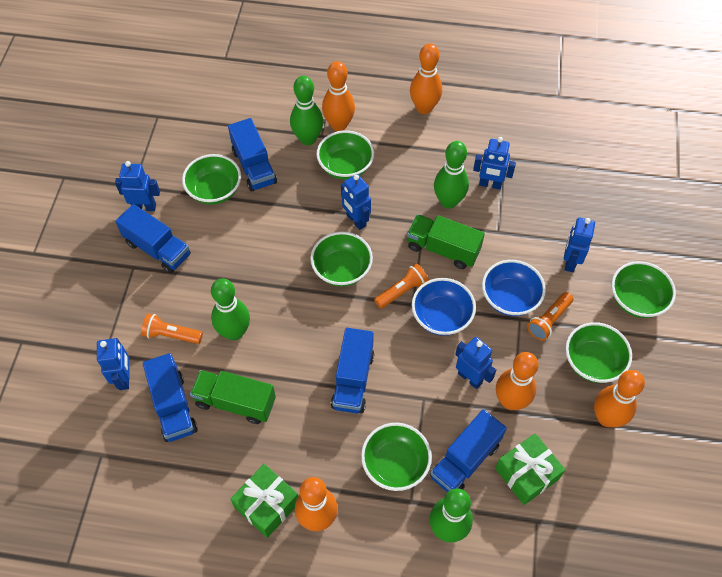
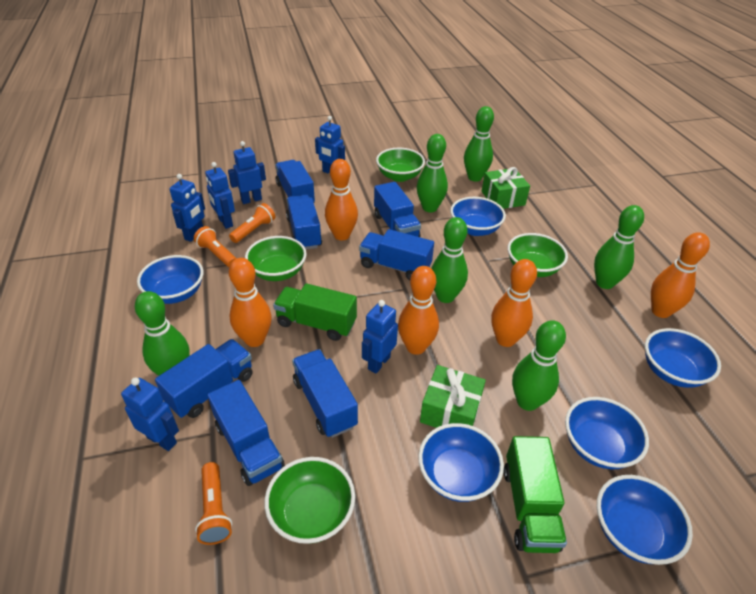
blue bowl: 2 -> 6
blue truck: 5 -> 7
green bowl: 6 -> 4
green bowling pin: 4 -> 6

